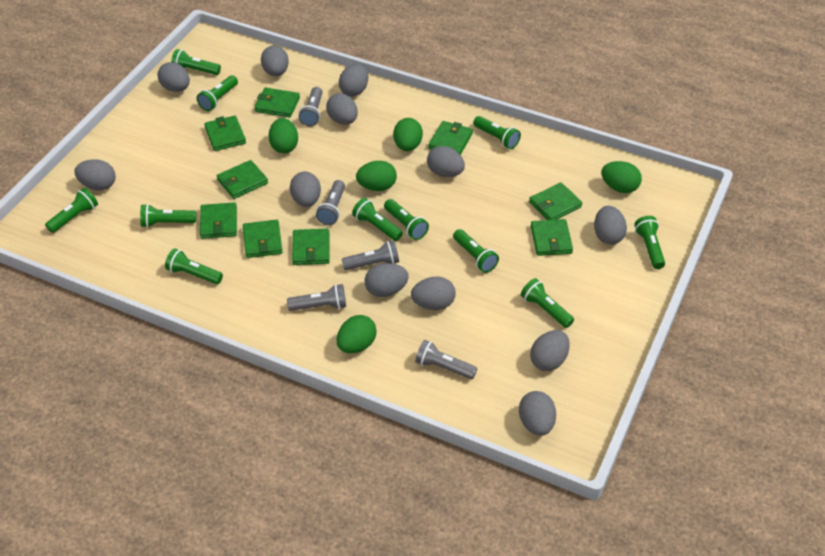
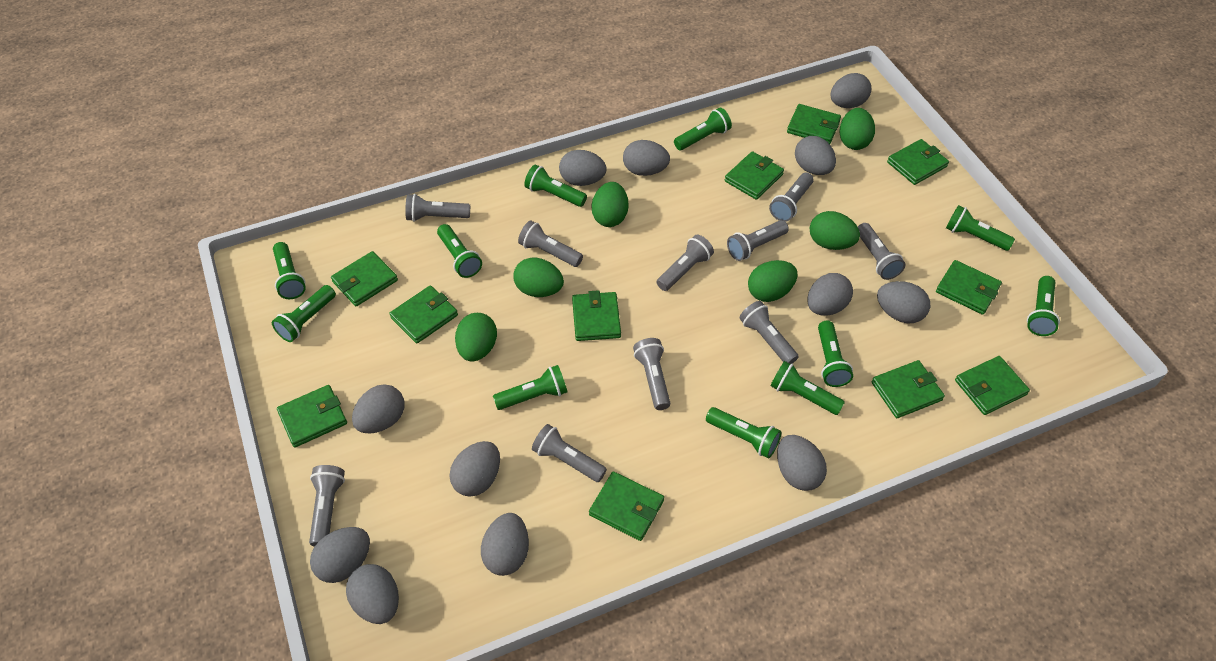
green egg: 5 -> 6
green wallet: 9 -> 11
grey flashlight: 5 -> 10

